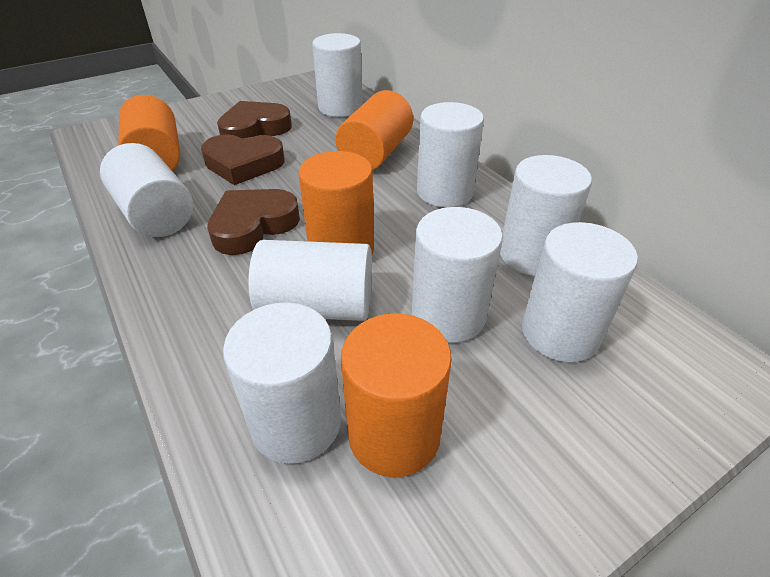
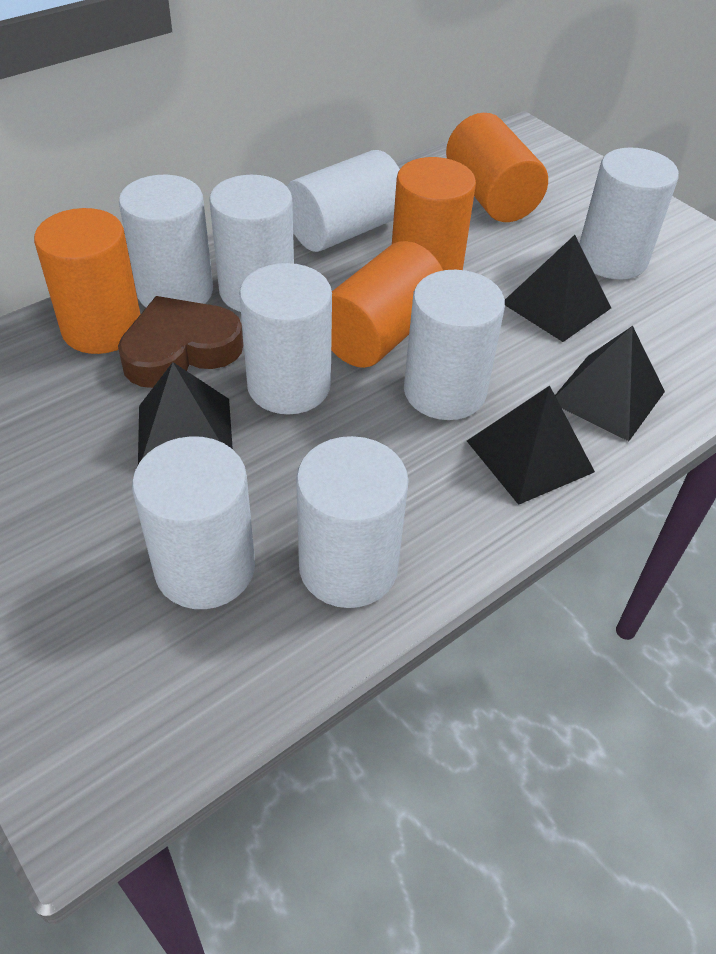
black pyramid: 0 -> 4
brown heart: 3 -> 1

